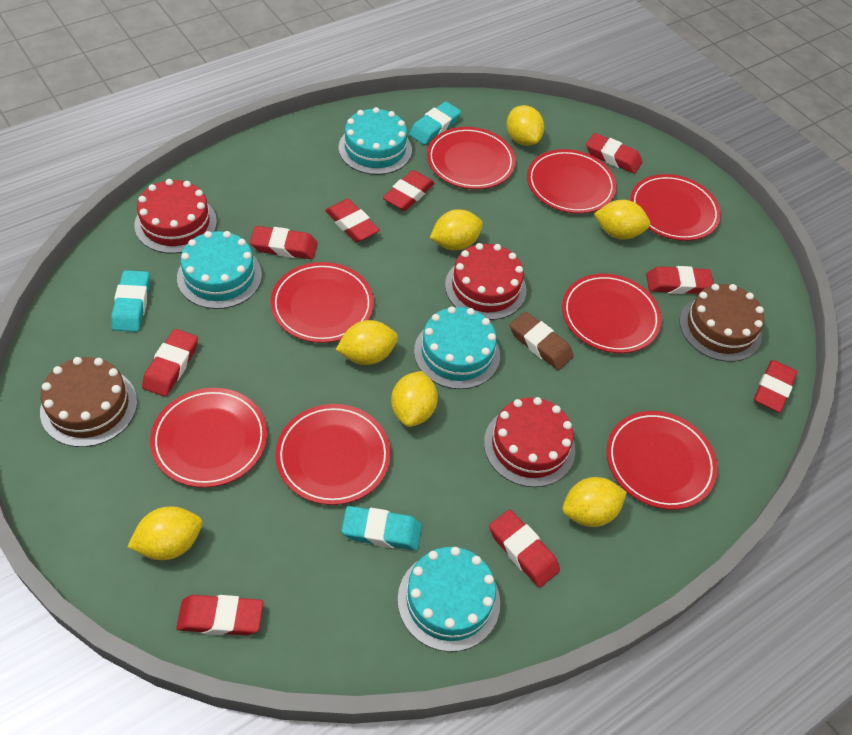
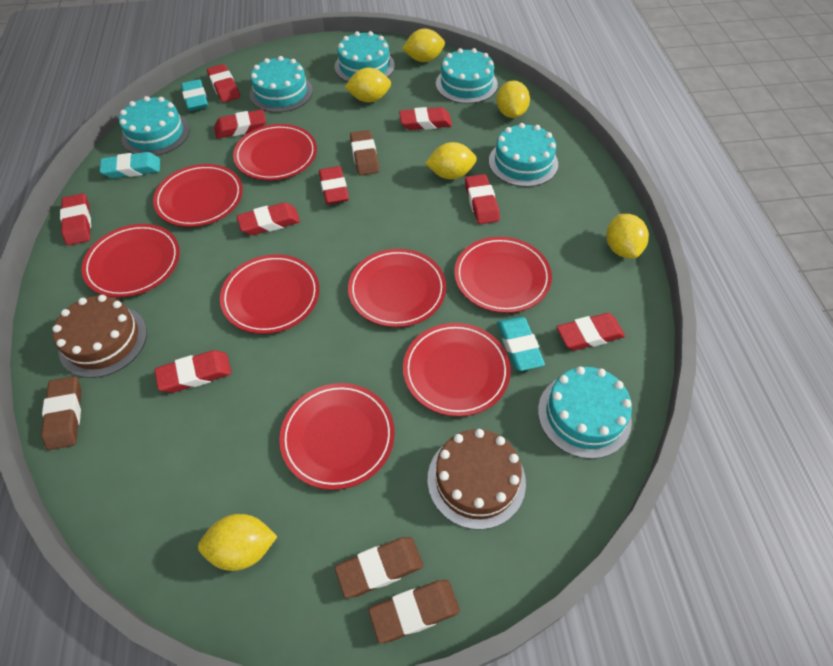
brown eraser: 1 -> 4
red cake: 3 -> 0
turquoise cake: 4 -> 6
yellow lemon: 7 -> 6

